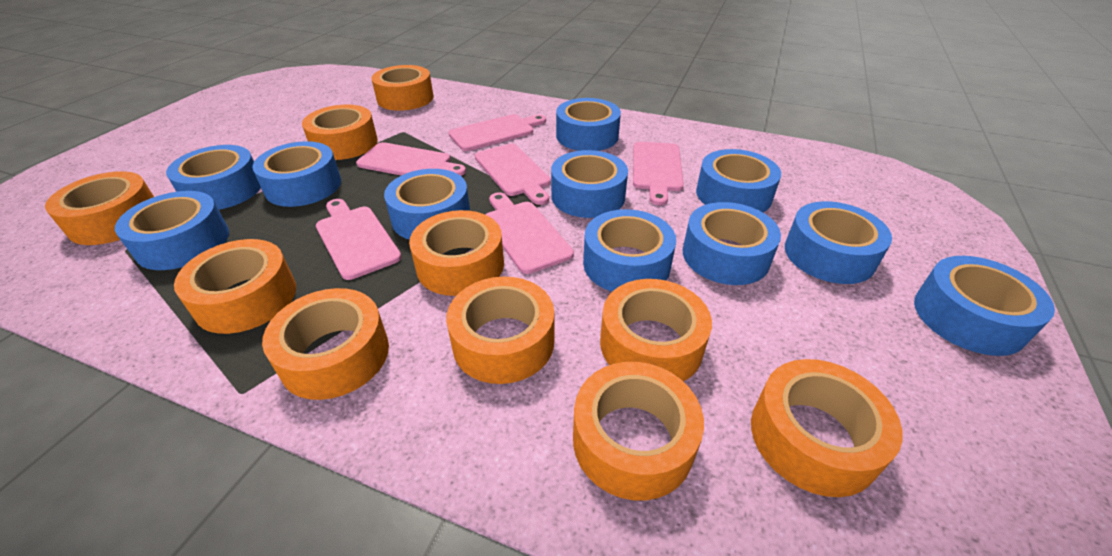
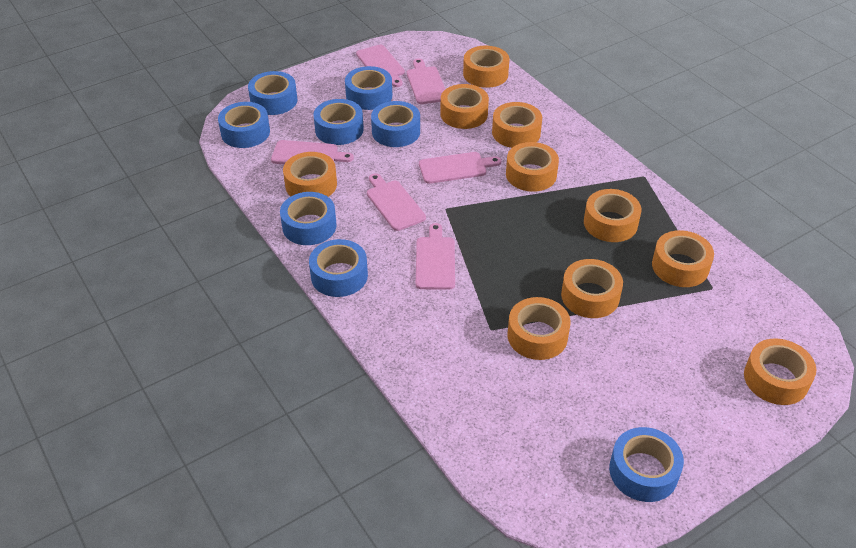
blue tape: 11 -> 8

